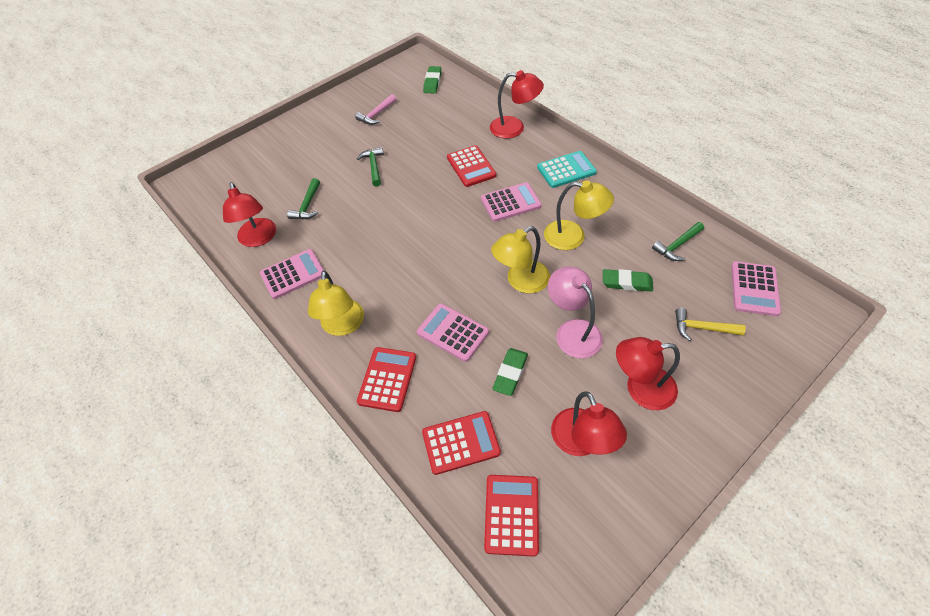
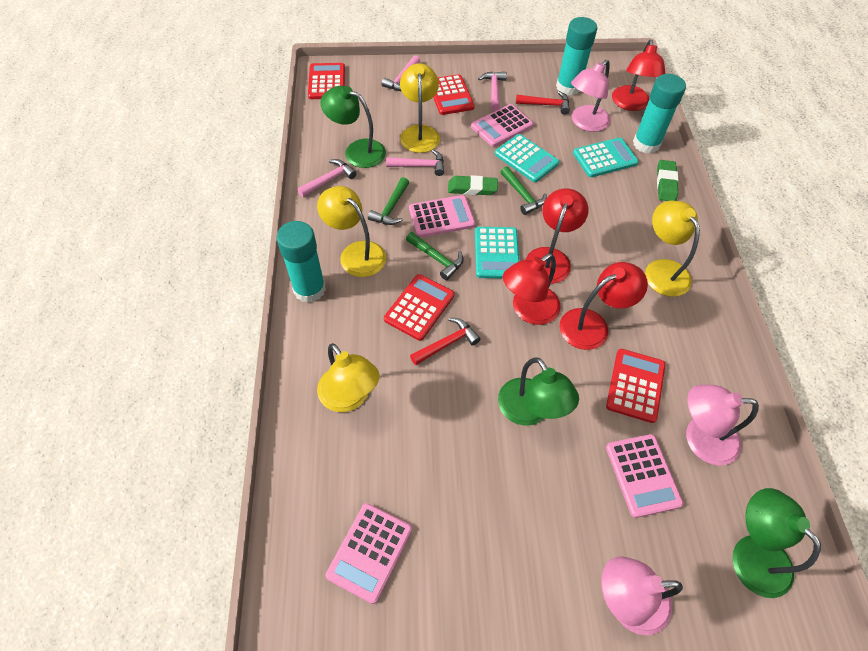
green eraser: 3 -> 2
green lamp: 0 -> 3
pink hammer: 1 -> 4
pink lamp: 1 -> 3
red hammer: 0 -> 2
turquoise calculator: 1 -> 3
turquoise glue stick: 0 -> 3
yellow hammer: 1 -> 0
yellow lamp: 3 -> 4

